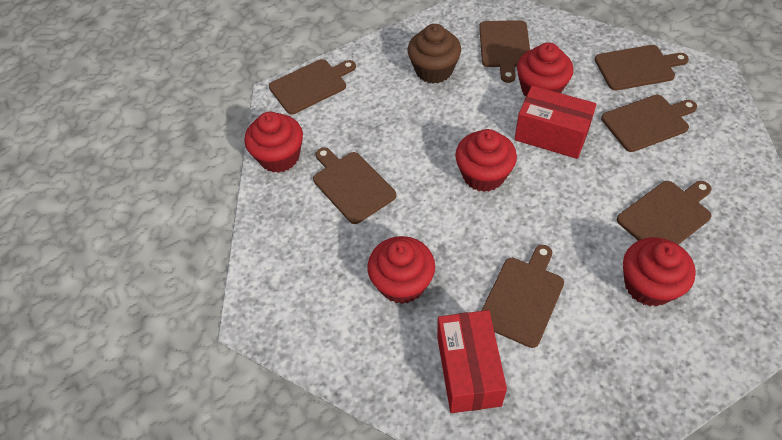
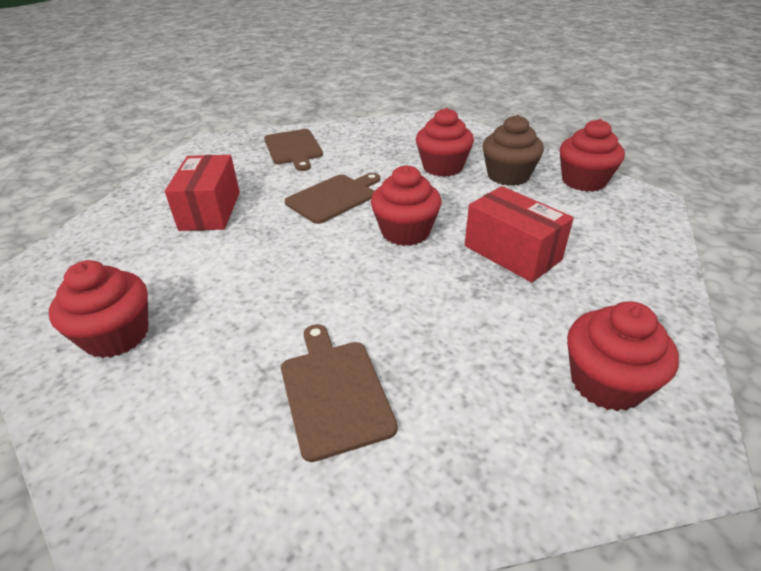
brown cutting board: 7 -> 3

